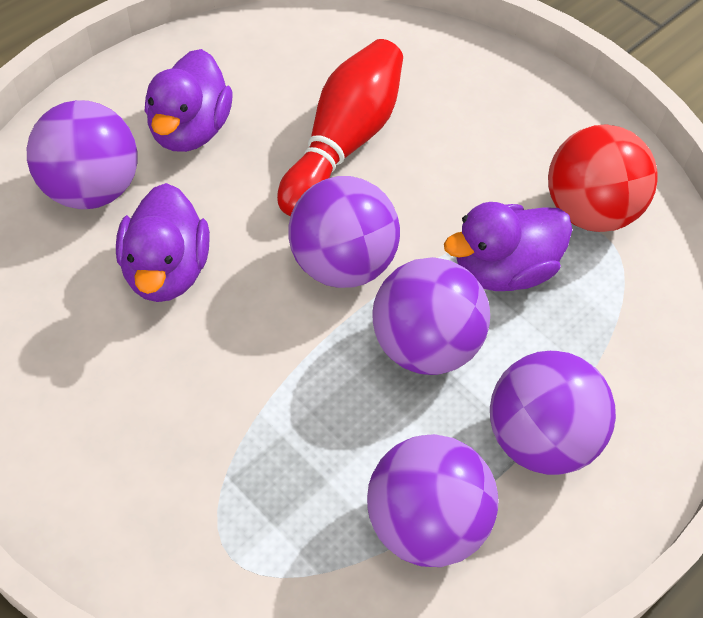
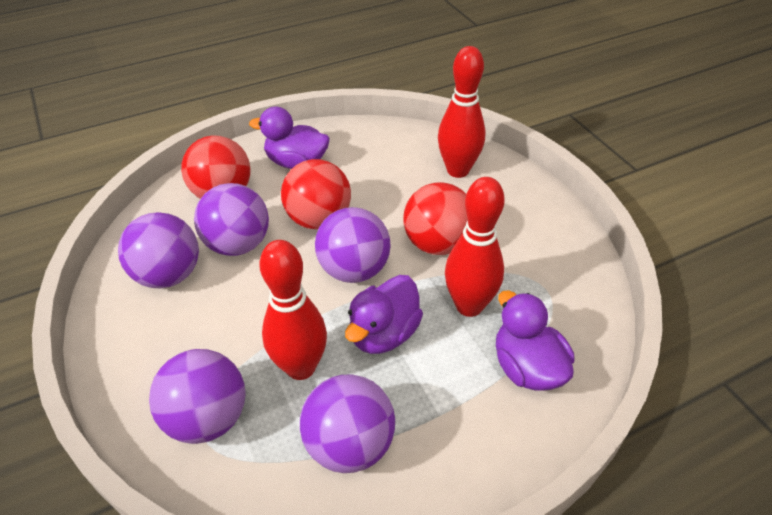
red ball: 1 -> 3
red bowling pin: 1 -> 3

